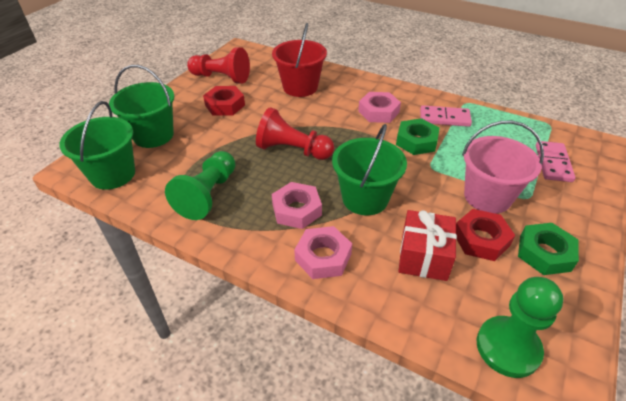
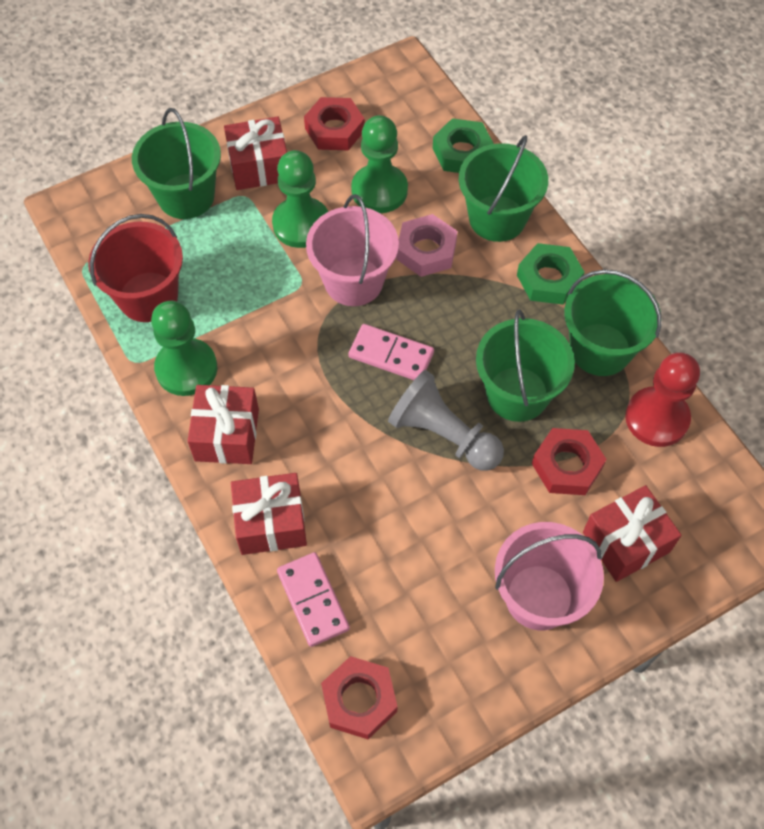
green bucket: 3 -> 4
green pawn: 2 -> 3
grey pawn: 0 -> 1
pink bucket: 1 -> 2
pink nut: 3 -> 1
red gift: 1 -> 4
red nut: 2 -> 3
red pawn: 2 -> 1

